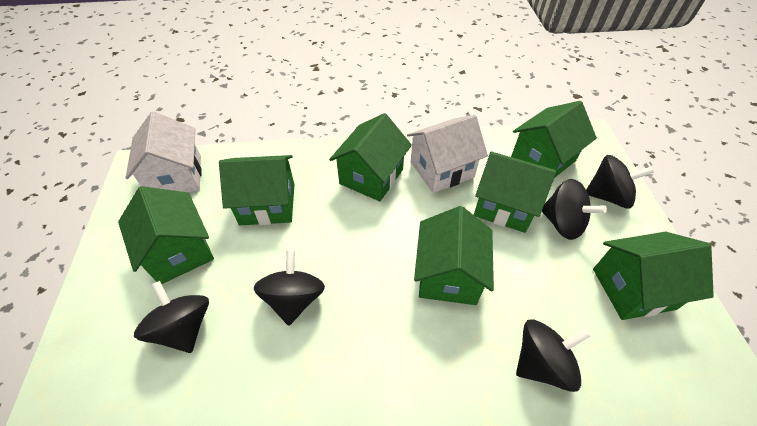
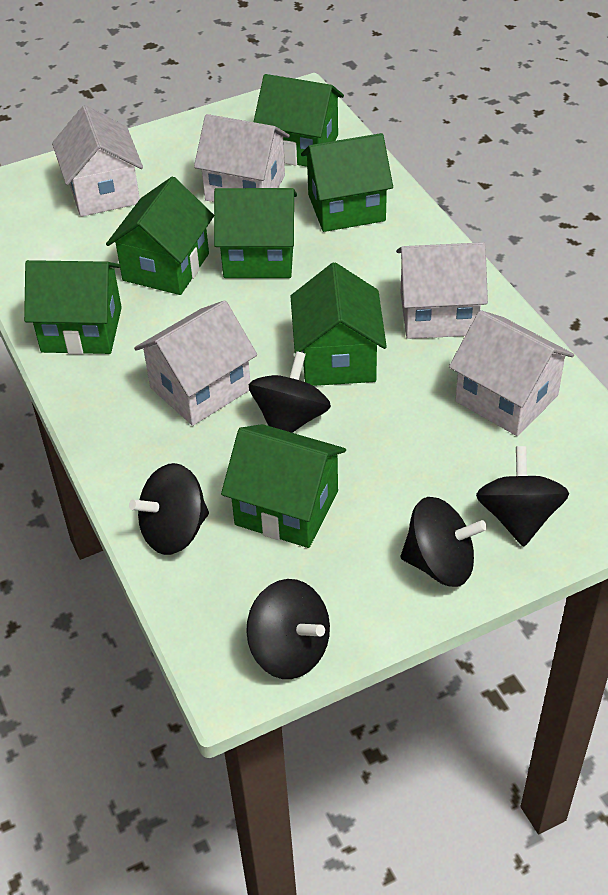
white house: 2 -> 5

